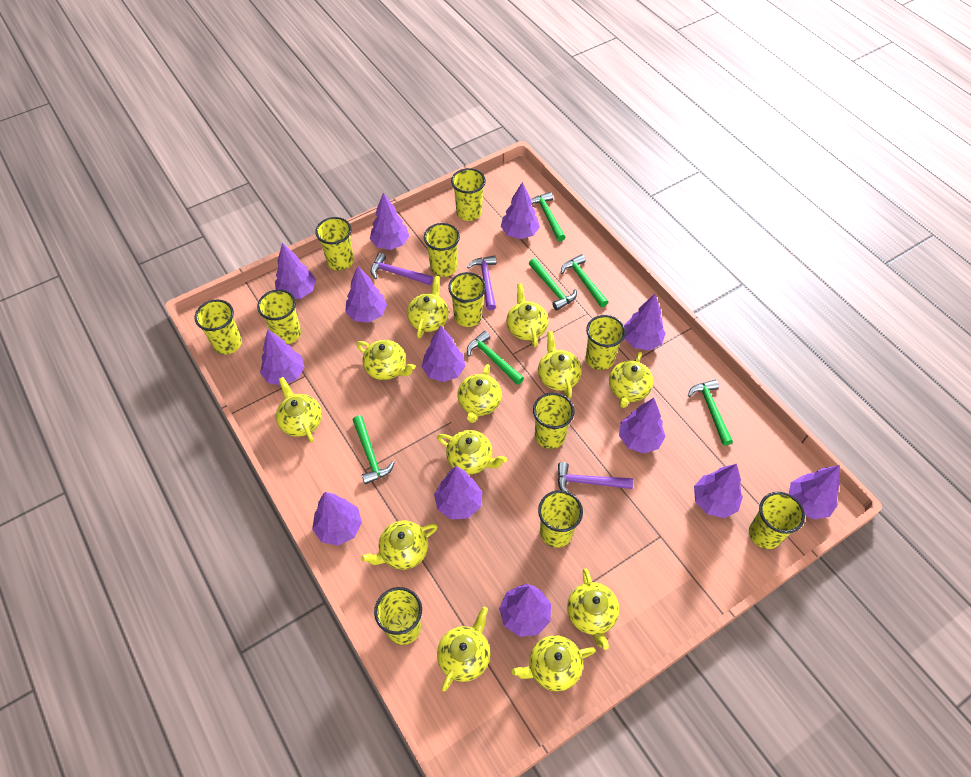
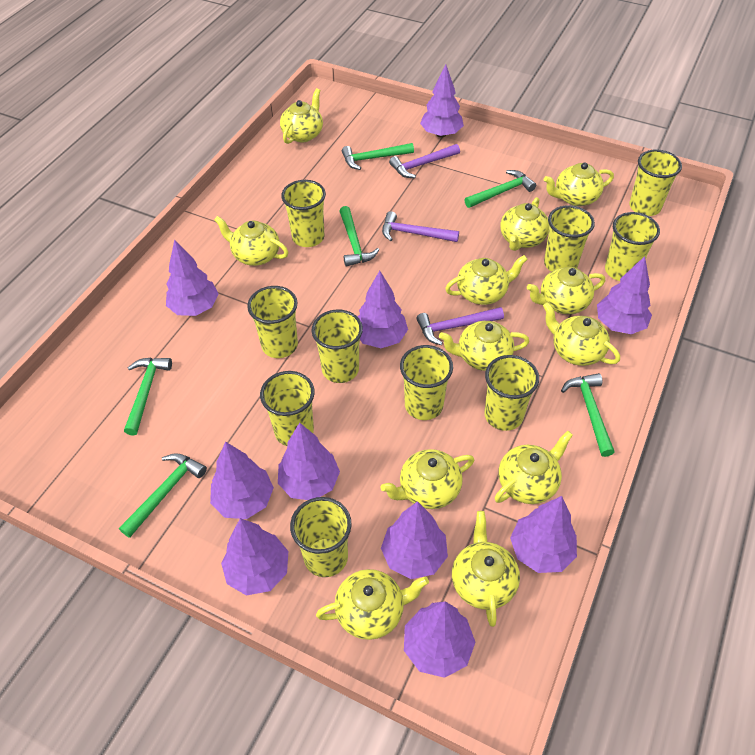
purple tree: 13 -> 10
yellow cup: 11 -> 10

